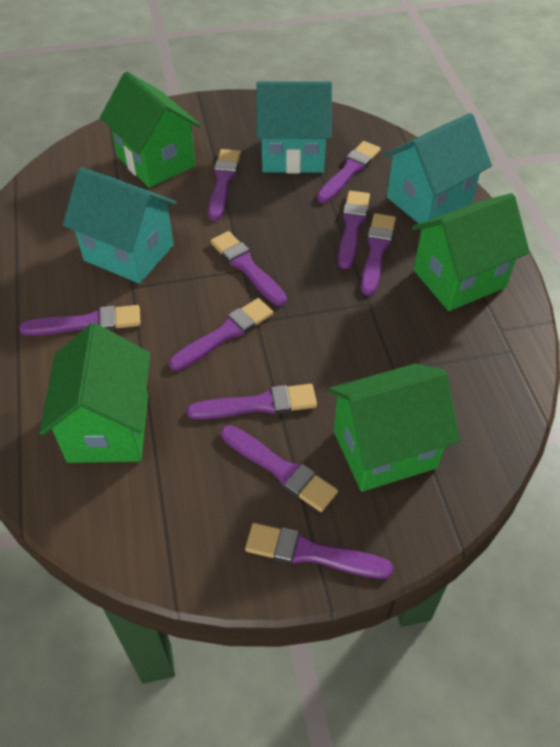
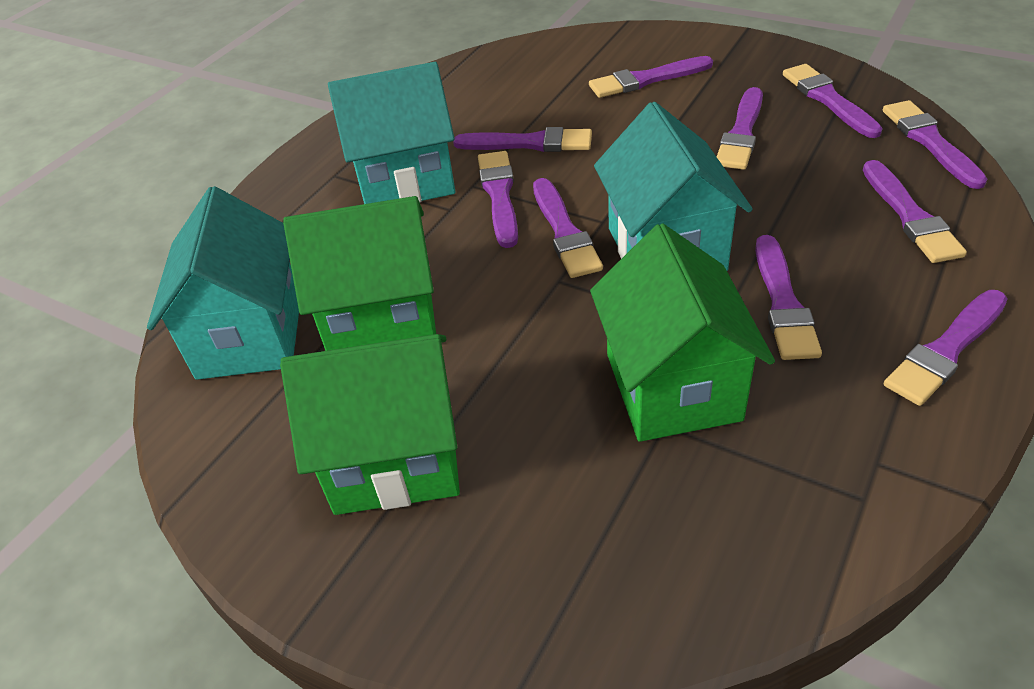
green house: 4 -> 3

